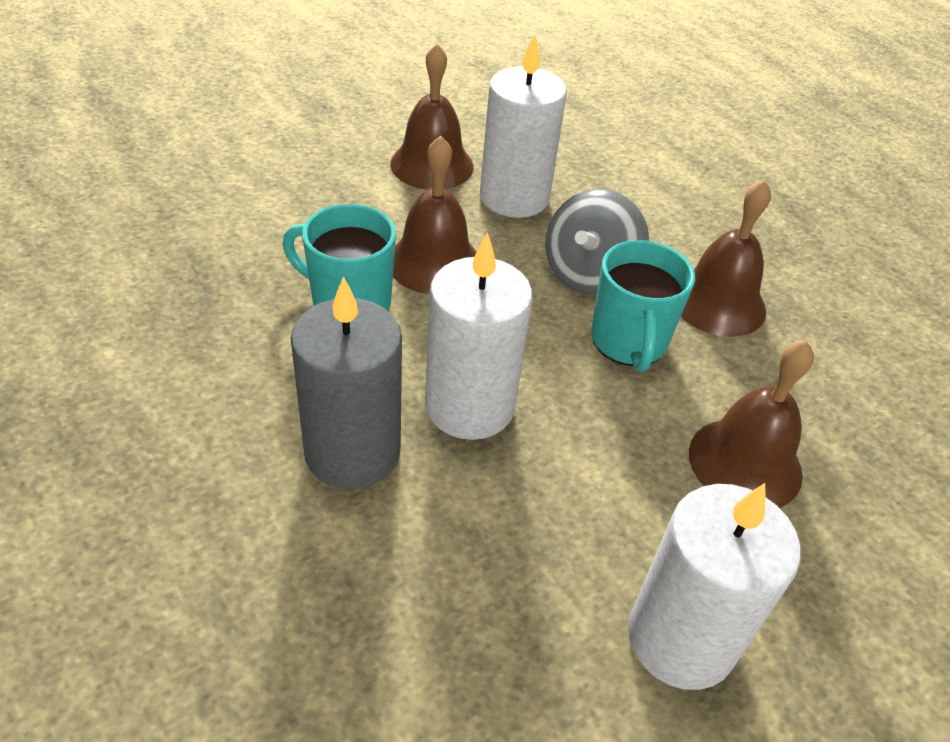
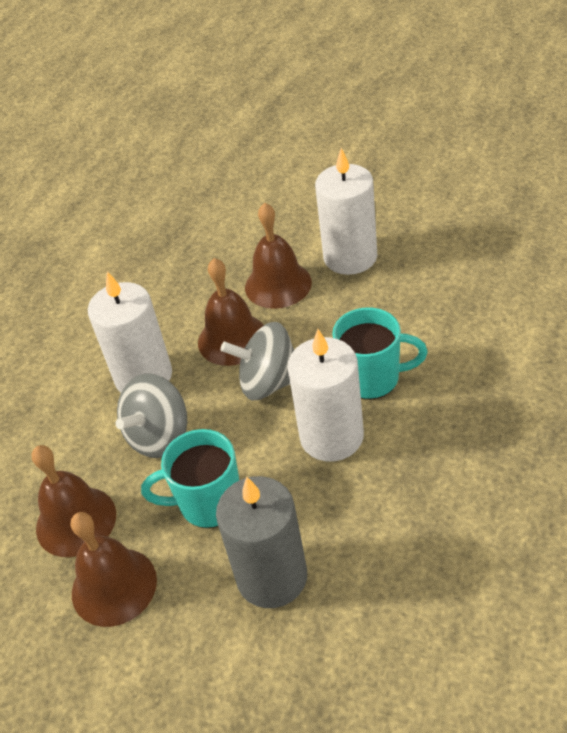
grey spinning top: 1 -> 2

